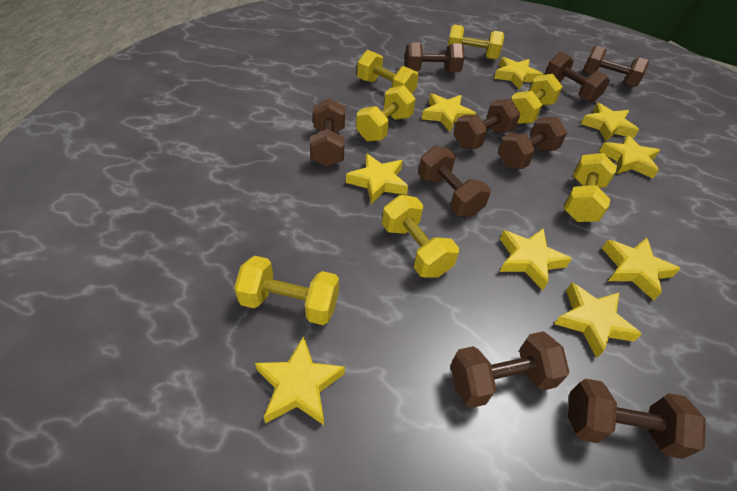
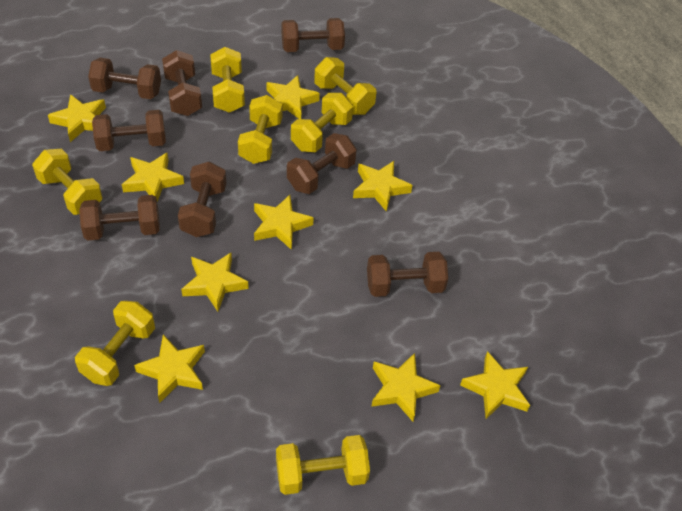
brown dumbbell: 9 -> 8

